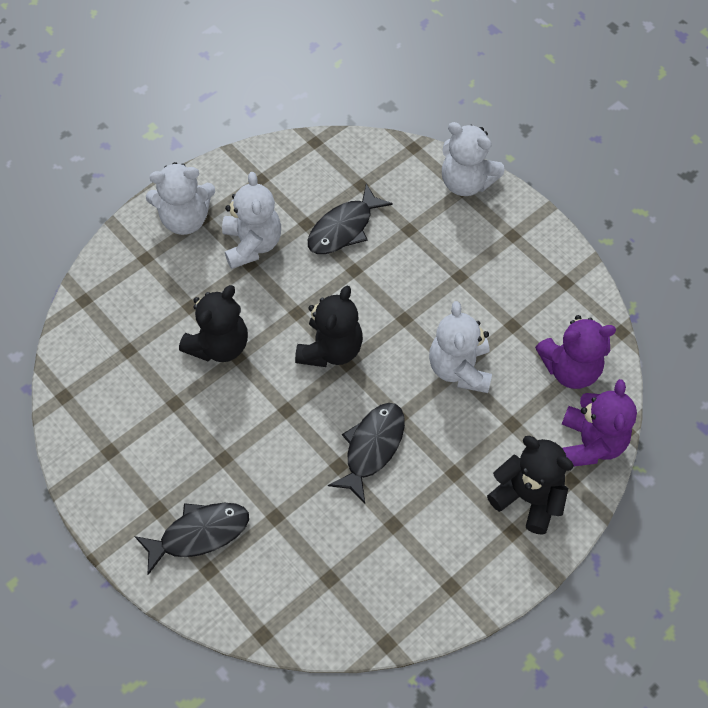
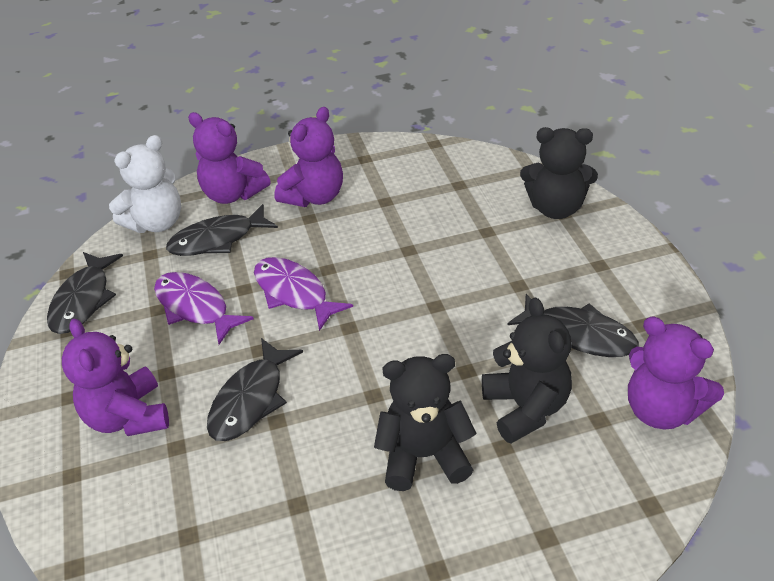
black fish: 3 -> 4
purple fish: 0 -> 2
purple teddy bear: 2 -> 4
white teddy bear: 4 -> 1

